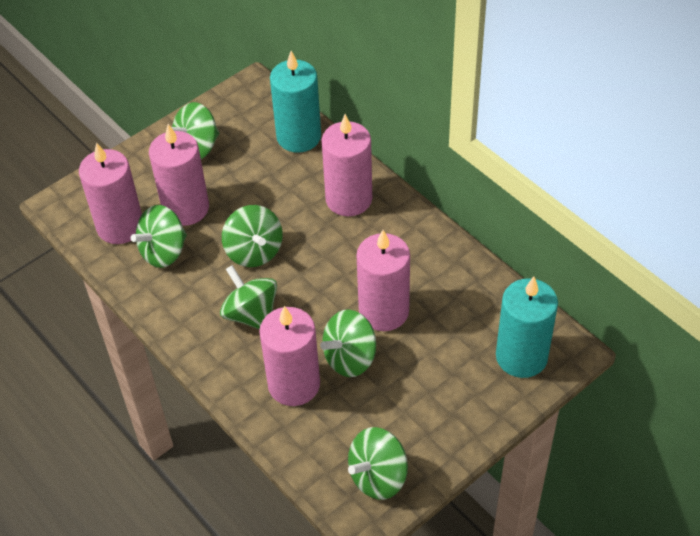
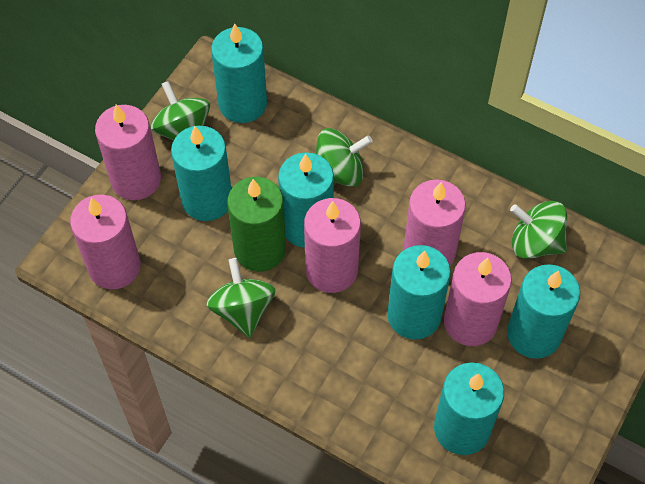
green candle: 0 -> 1
green spinning top: 6 -> 4
turquoise candle: 2 -> 6

